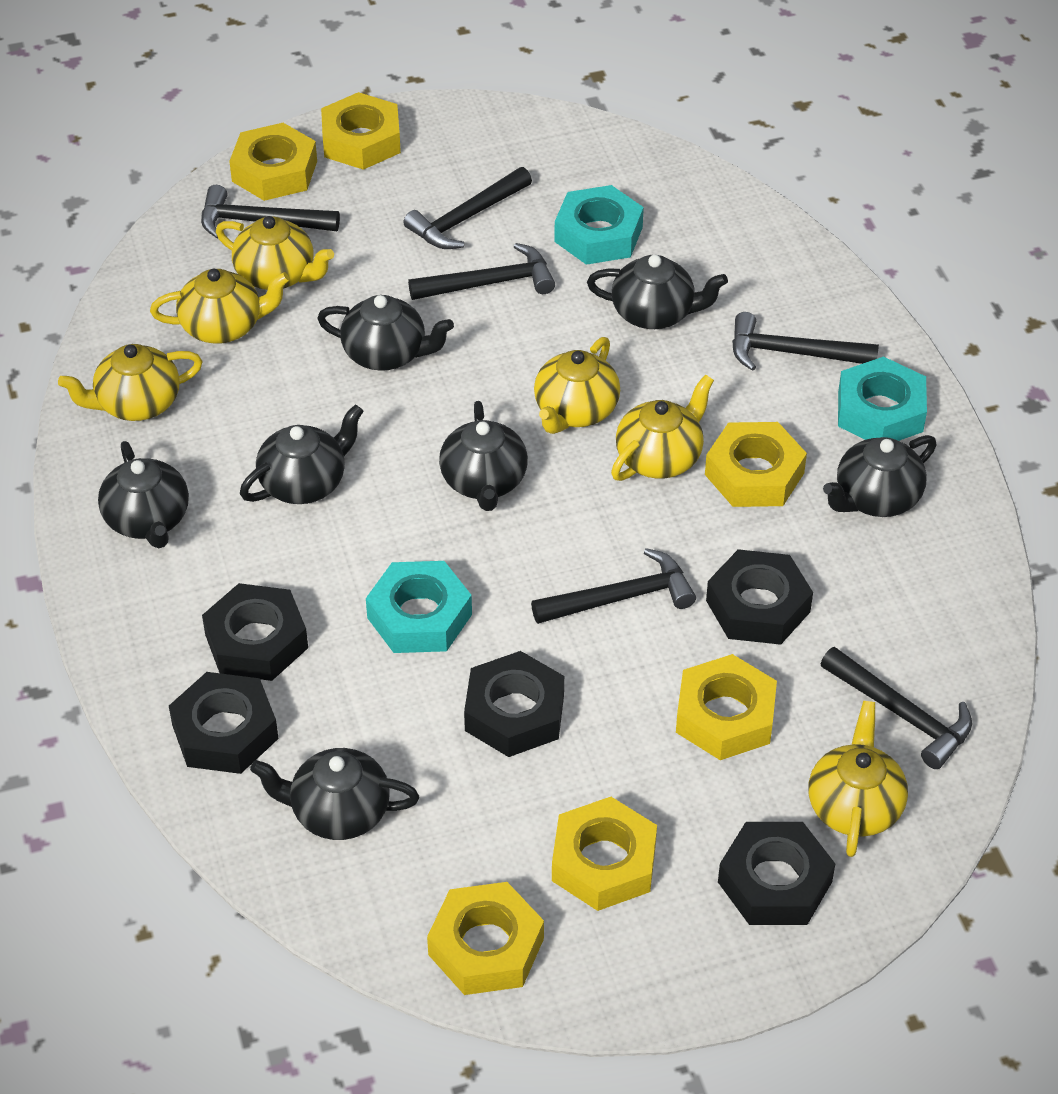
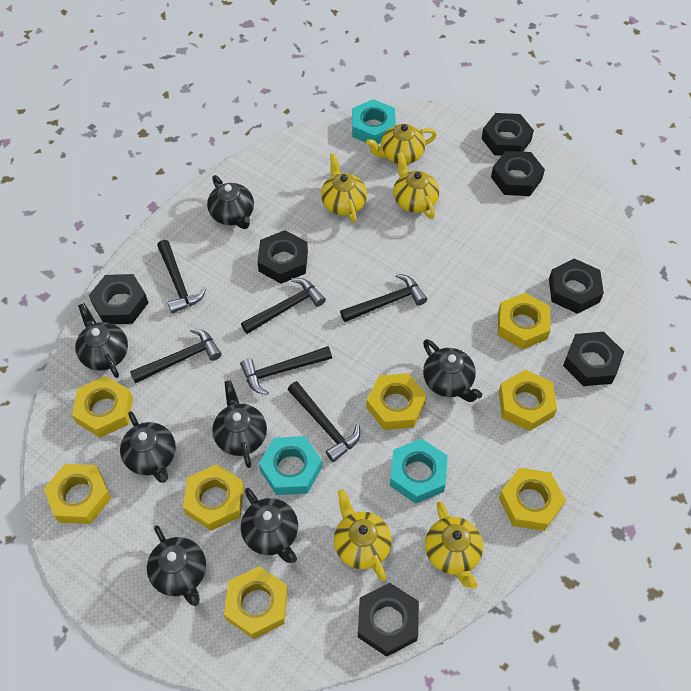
black nut: 5 -> 7
yellow nut: 6 -> 8
yellow teapot: 6 -> 5

